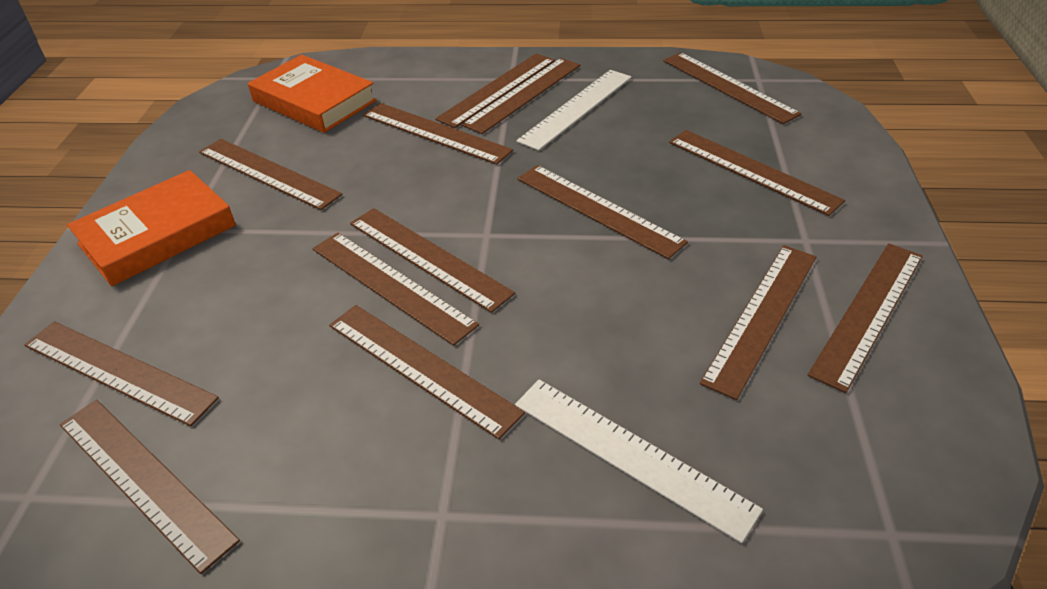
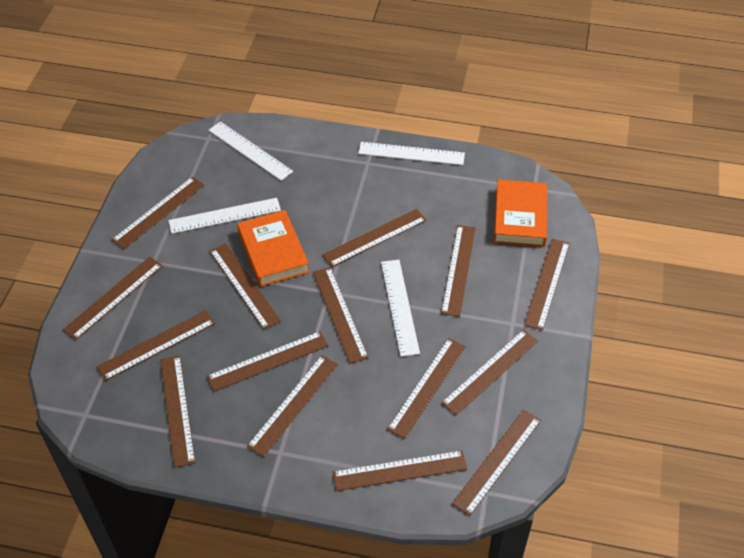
brown ruler: 14 -> 15
white ruler: 2 -> 4

